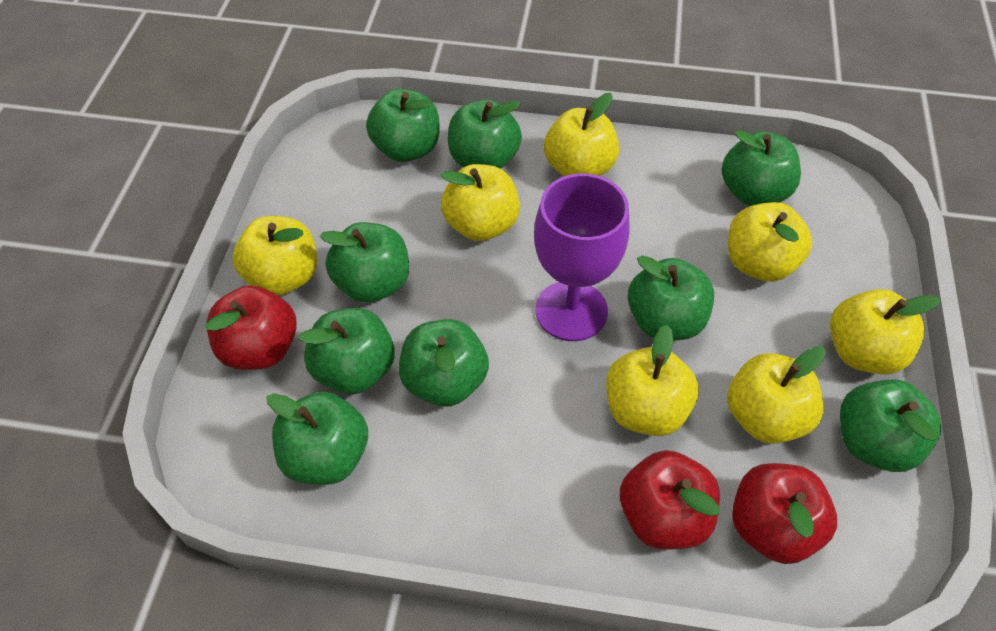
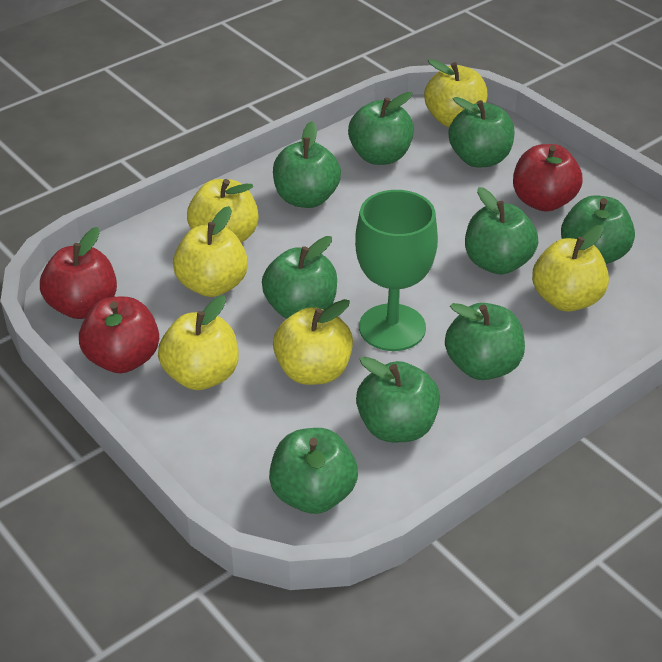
green goblet: 0 -> 1
purple goblet: 1 -> 0
yellow apple: 7 -> 6

